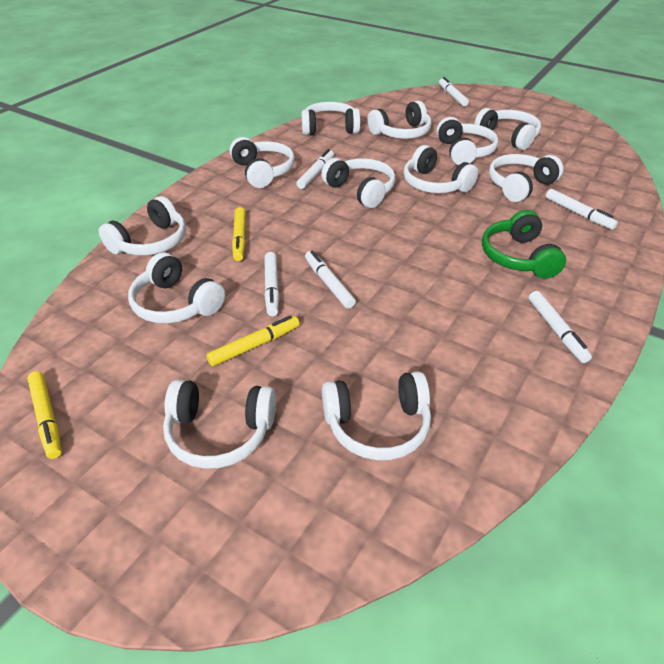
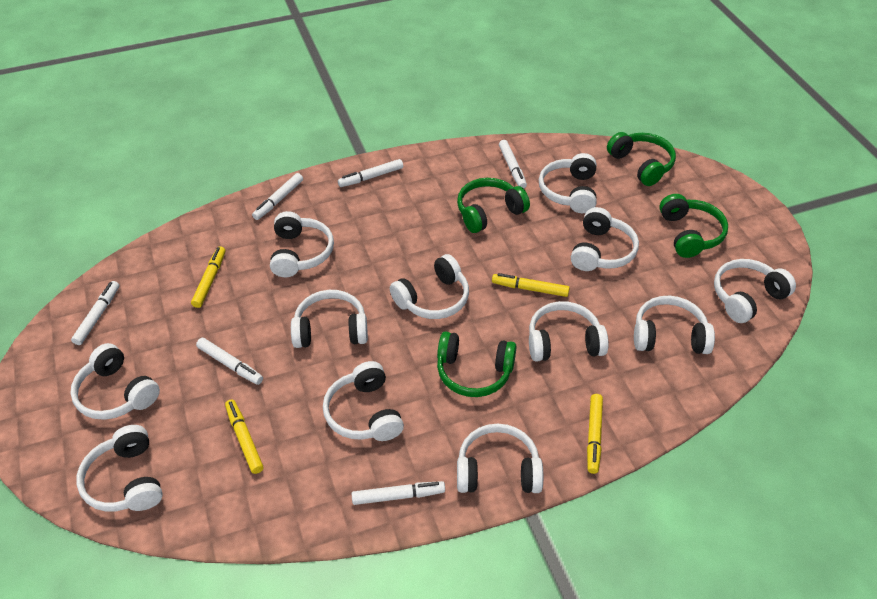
green headphones: 1 -> 4
yellow marker: 3 -> 4

